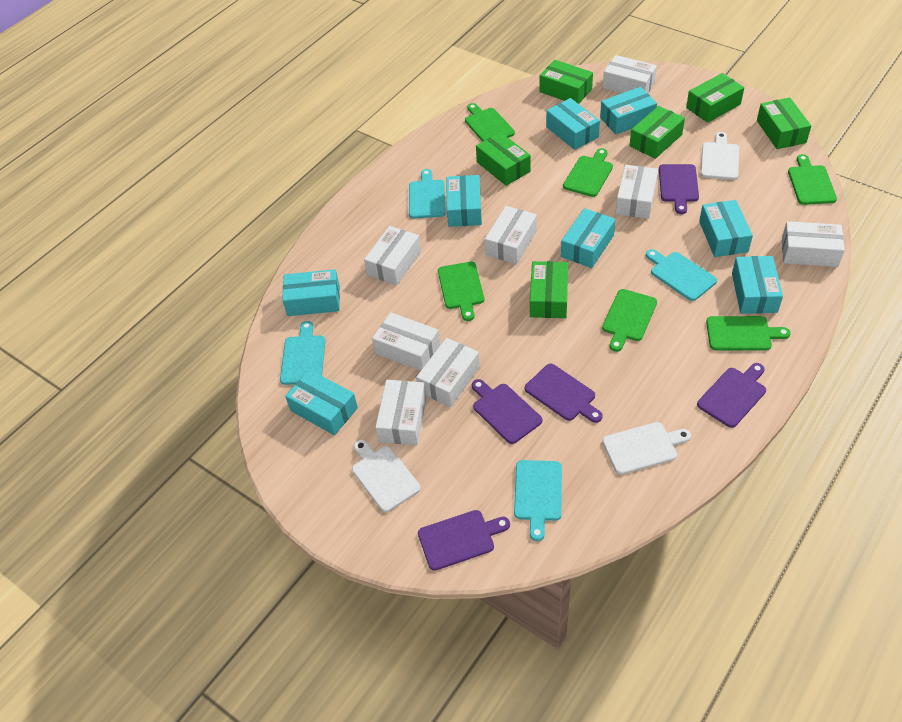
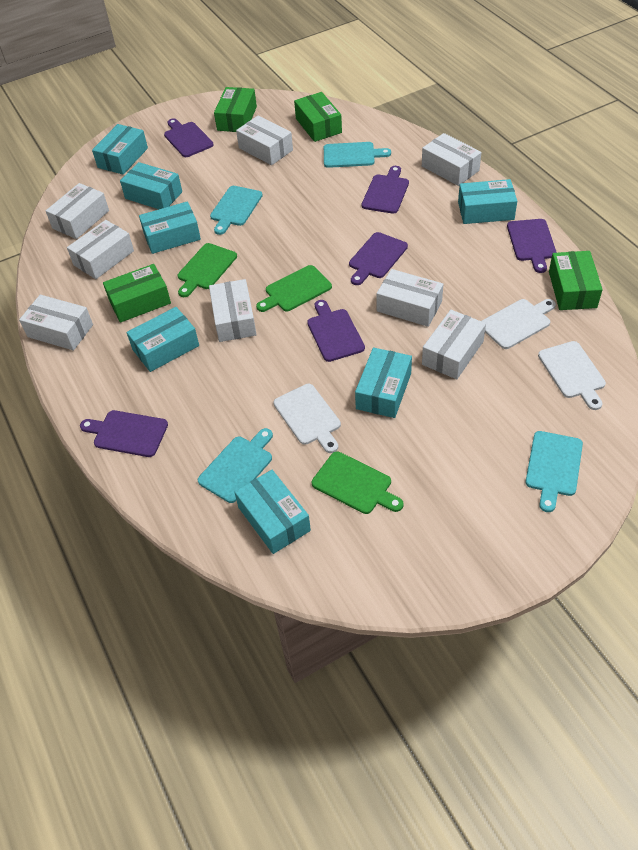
green box: 6 -> 4
green cutting board: 6 -> 3
purple cutting board: 5 -> 6
turquoise box: 8 -> 7

